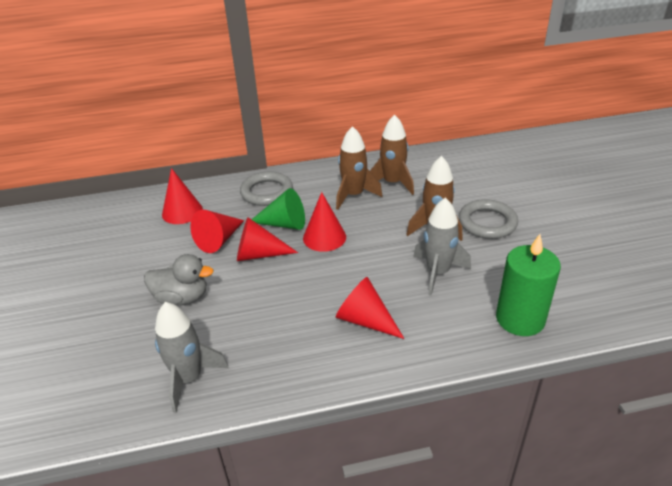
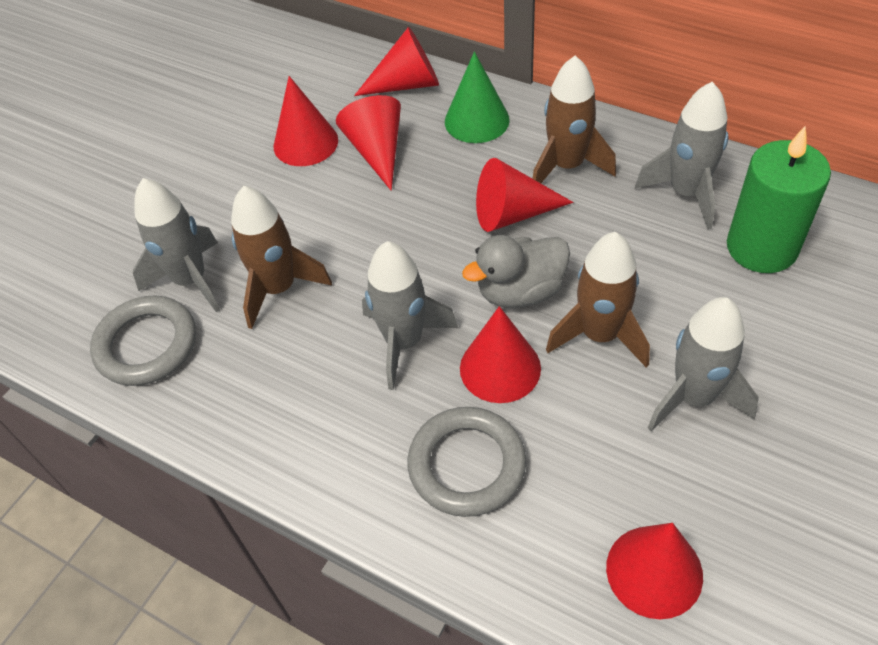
grey rocket: 2 -> 4
red cone: 5 -> 6

